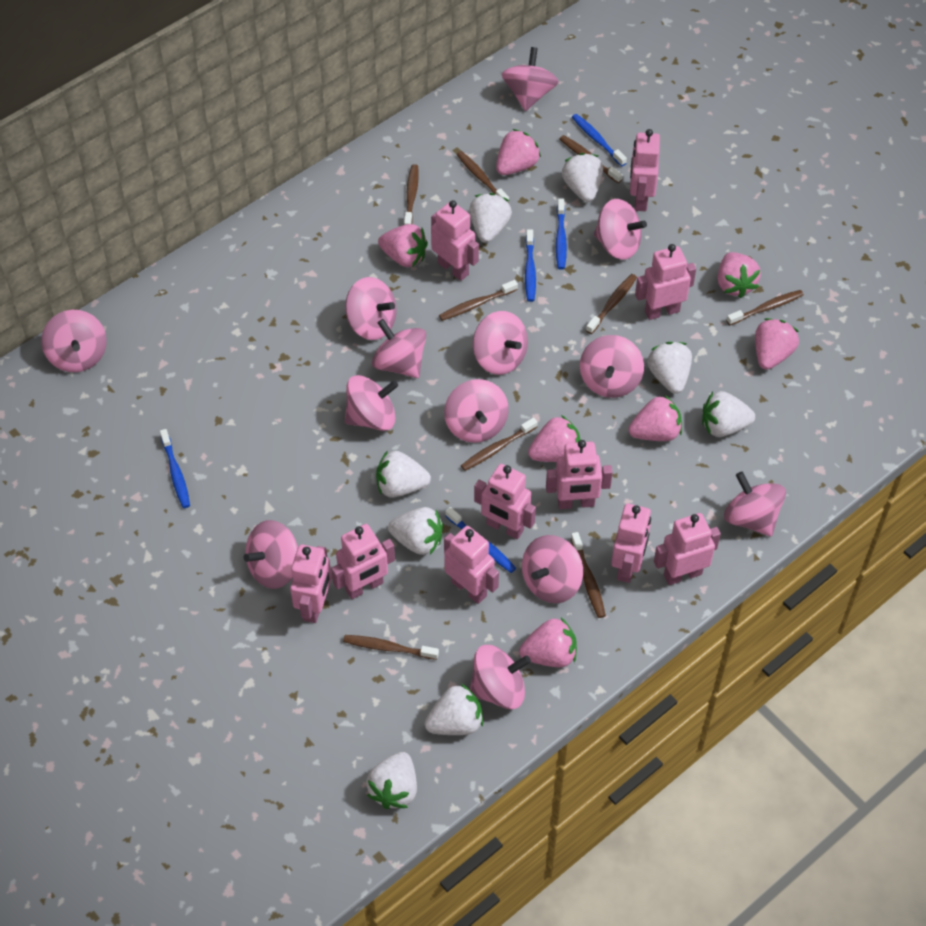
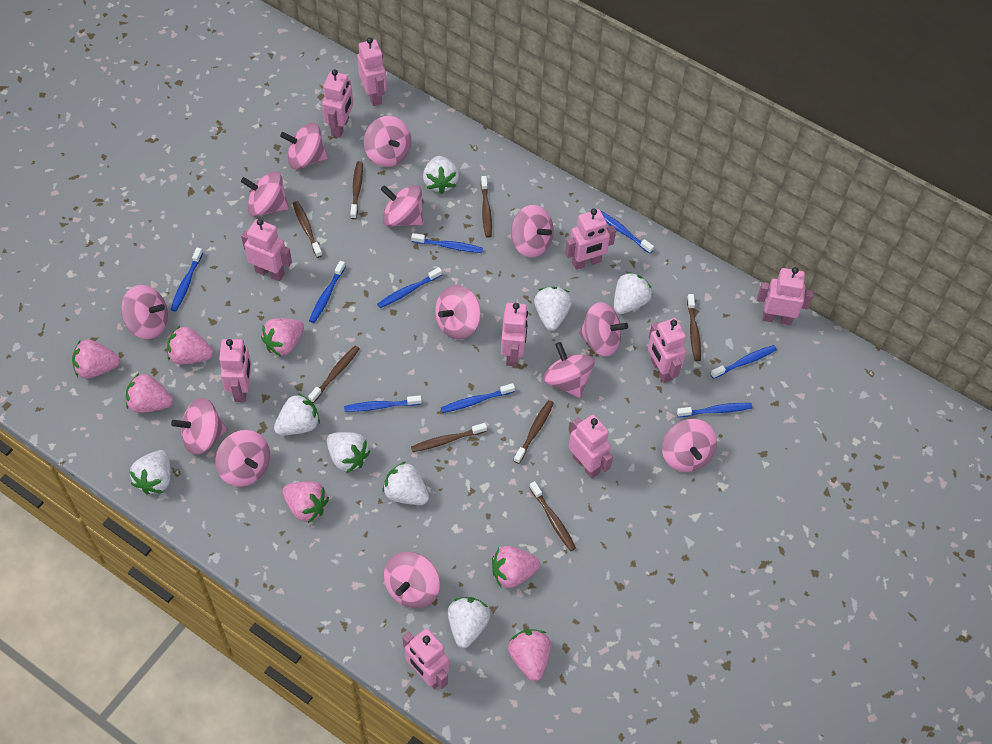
blue toothbrush: 5 -> 9
brown toothbrush: 9 -> 8

